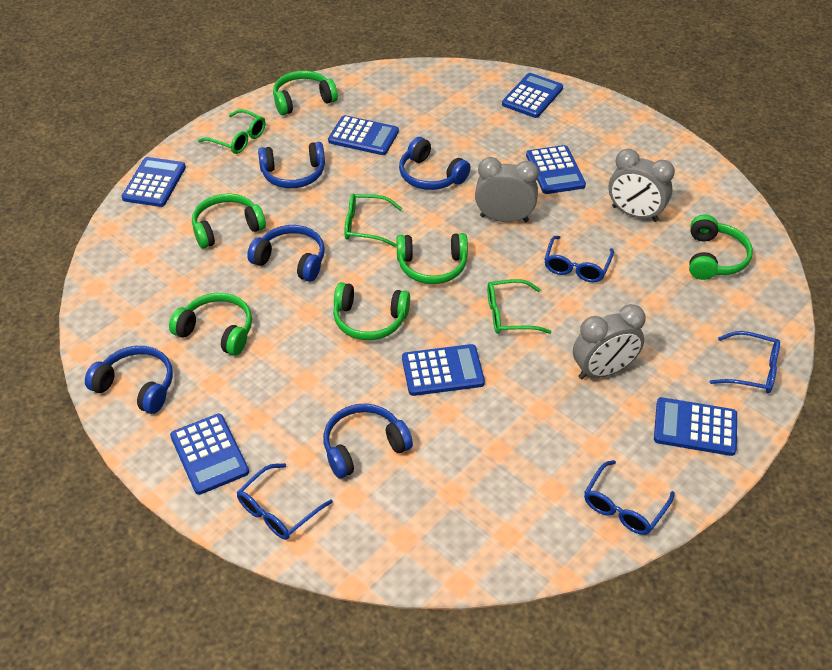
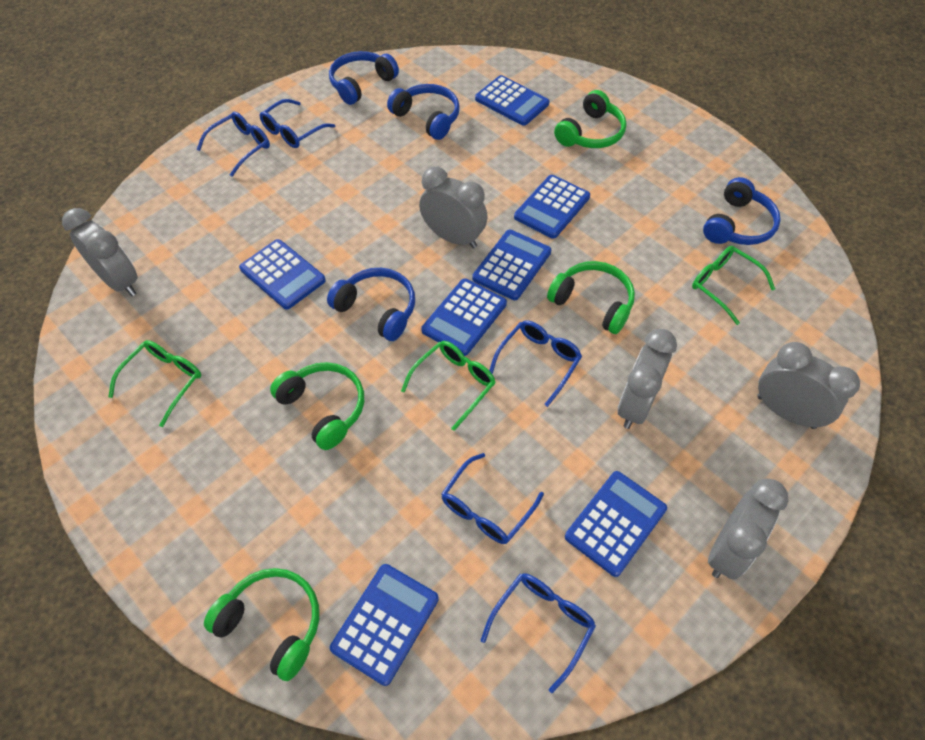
blue glasses: 4 -> 5
blue headphones: 5 -> 4
green headphones: 6 -> 4
grey clock: 3 -> 5

